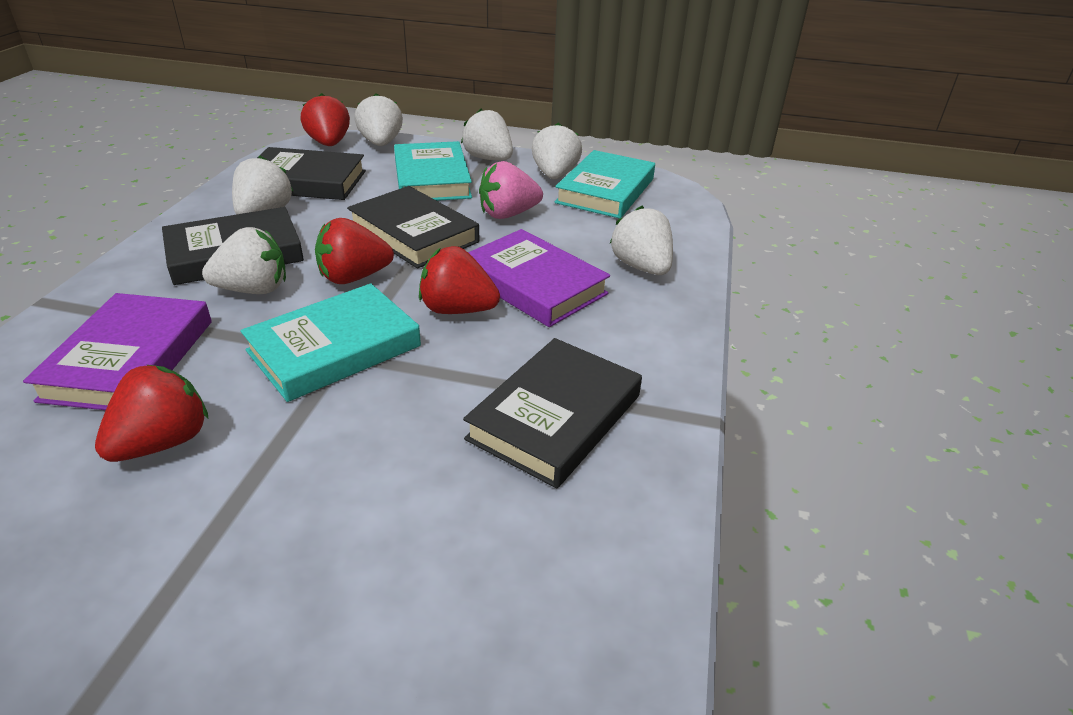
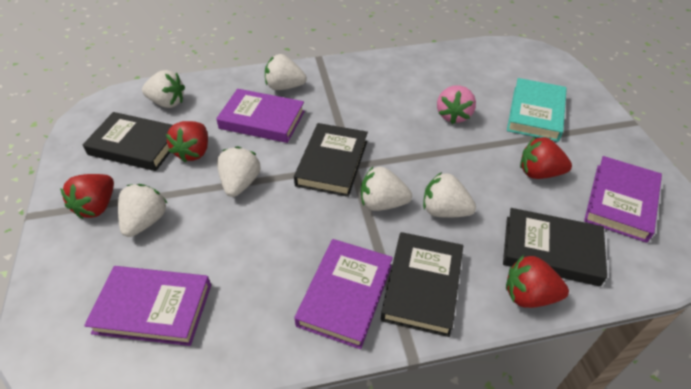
purple book: 2 -> 4
turquoise book: 3 -> 1

